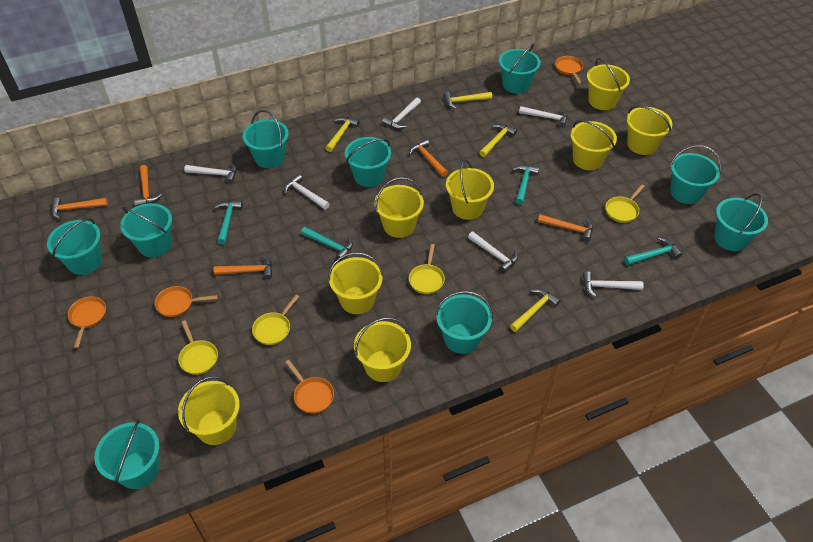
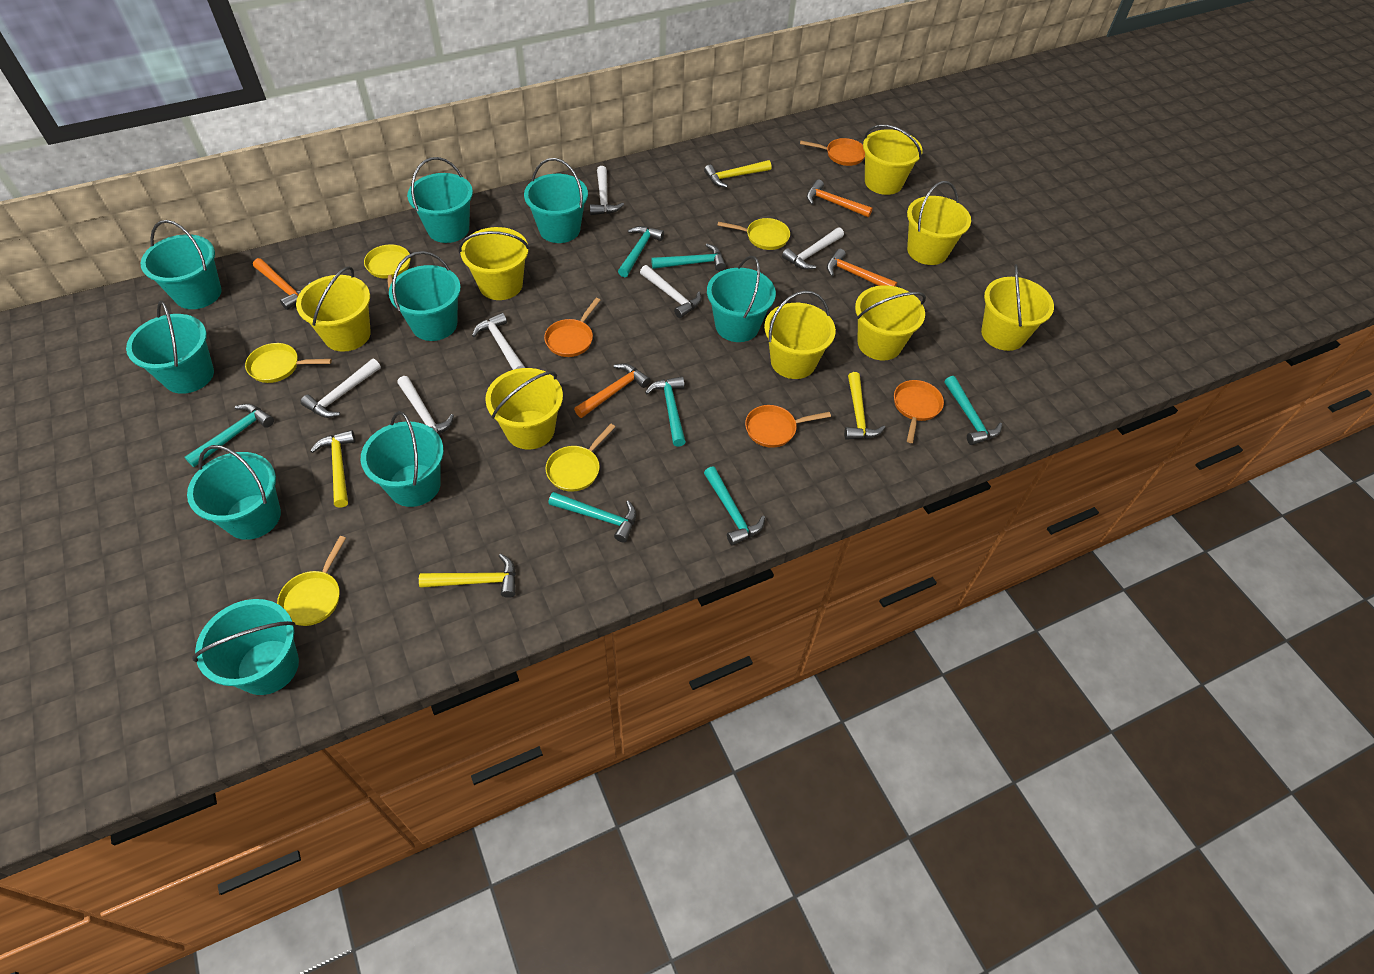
orange hammer: 5 -> 4
turquoise hammer: 4 -> 7
yellow pan: 4 -> 5

